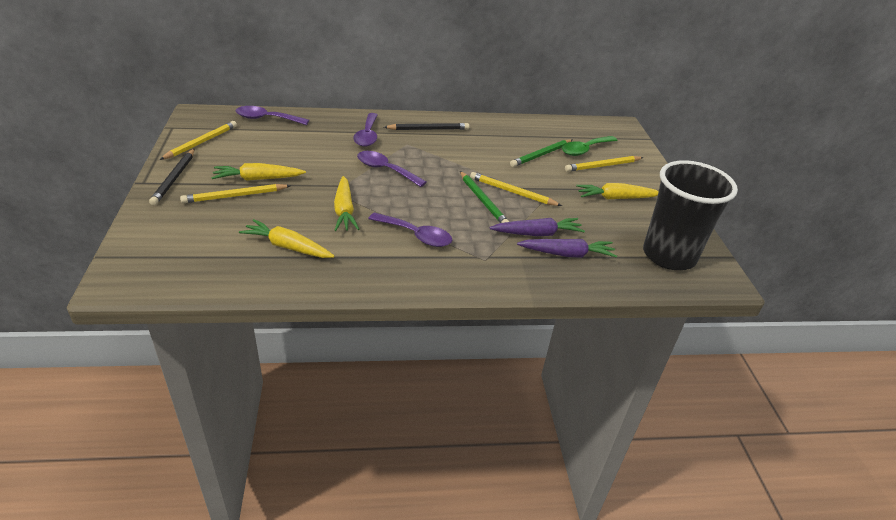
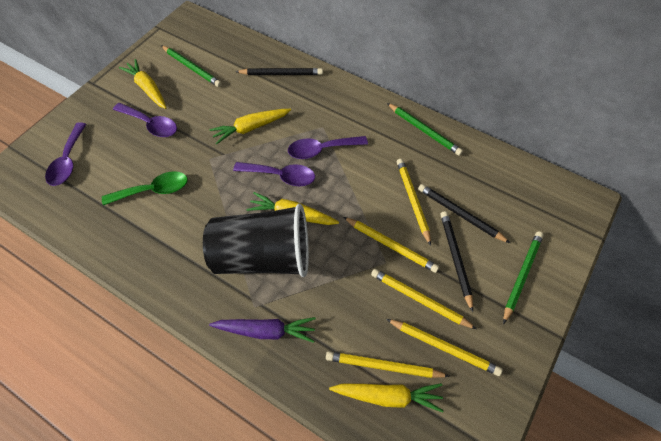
black pencil: 2 -> 3
green pencil: 2 -> 3
purple carrot: 2 -> 1
yellow pencil: 4 -> 5

